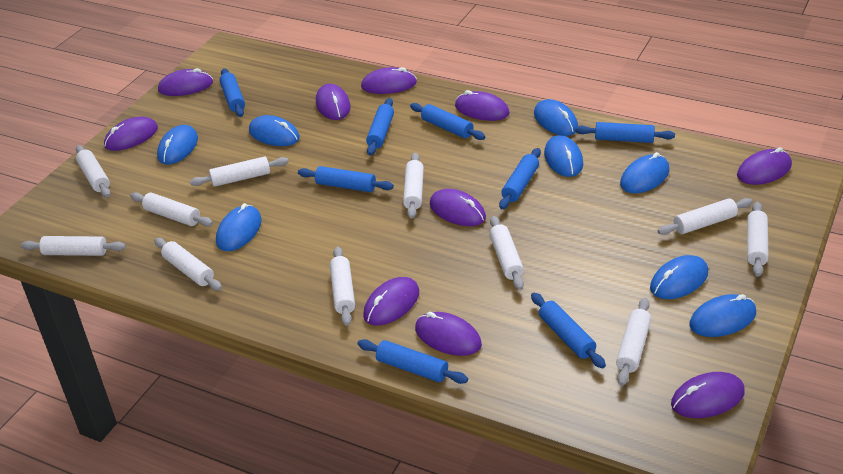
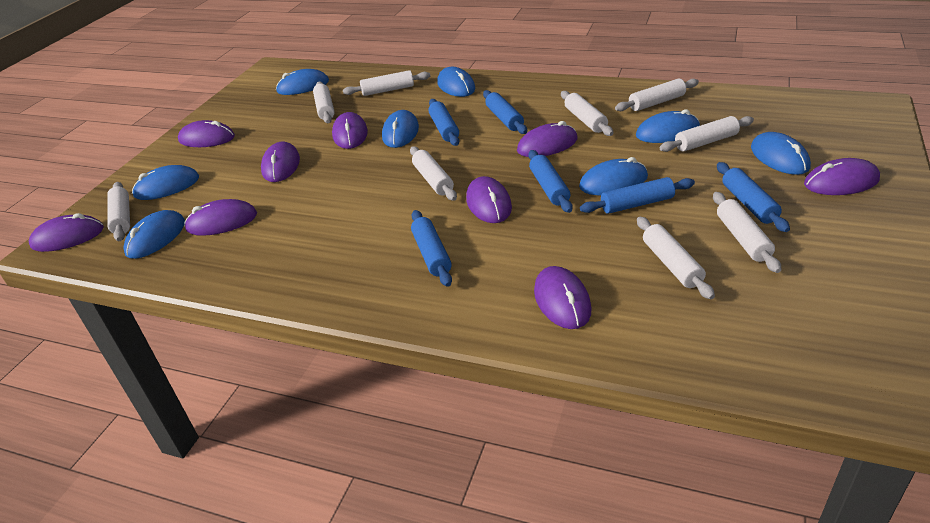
blue rolling pin: 8 -> 6
purple mouse: 10 -> 9
white rolling pin: 11 -> 9

